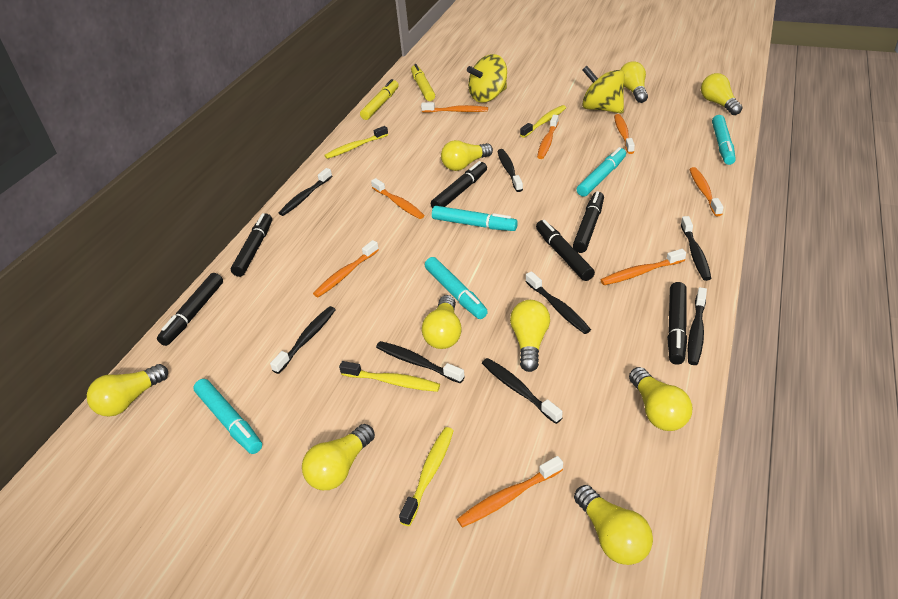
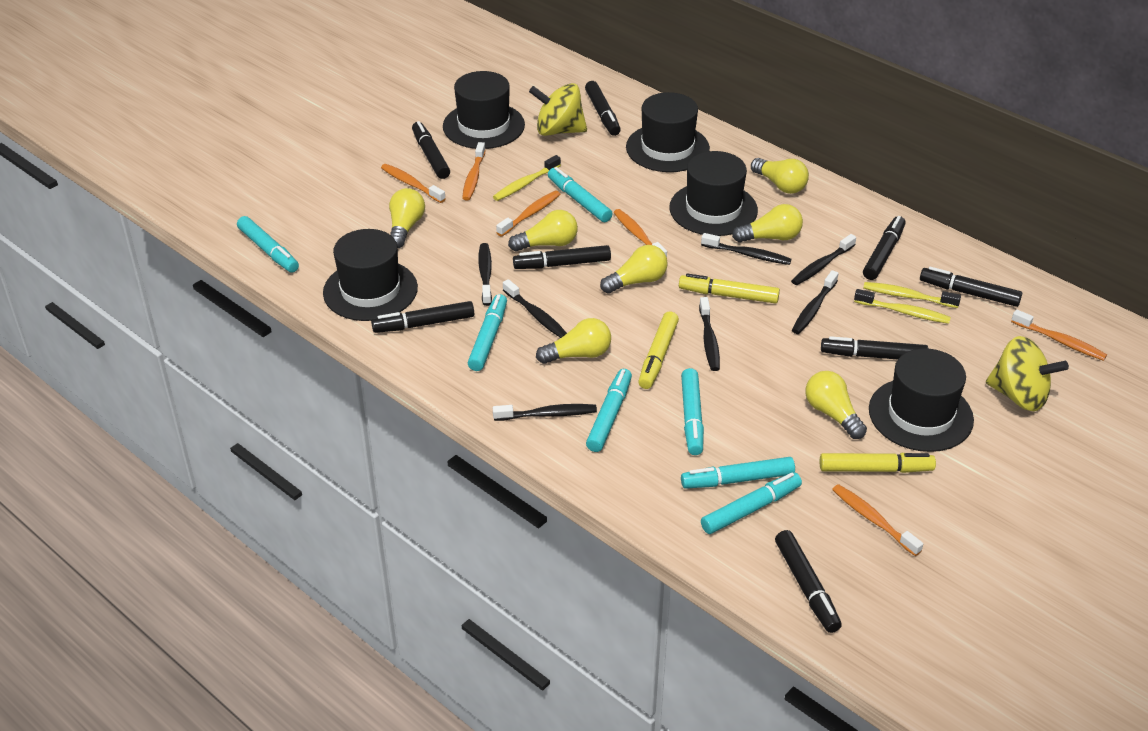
black hat: 0 -> 5
black marker: 6 -> 8
black toothbrush: 8 -> 7
orange toothbrush: 8 -> 6
turquoise marker: 5 -> 7
yellow light bulb: 9 -> 7
yellow marker: 2 -> 3
yellow toothbrush: 4 -> 3

